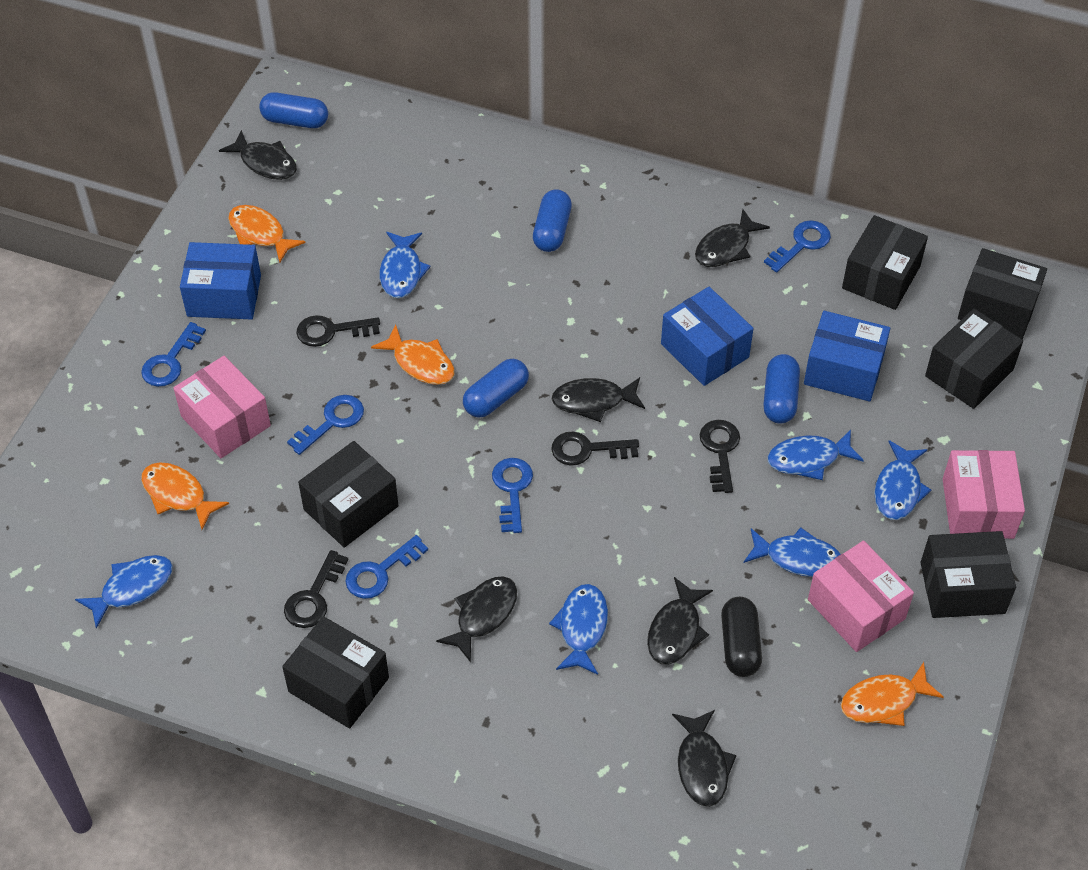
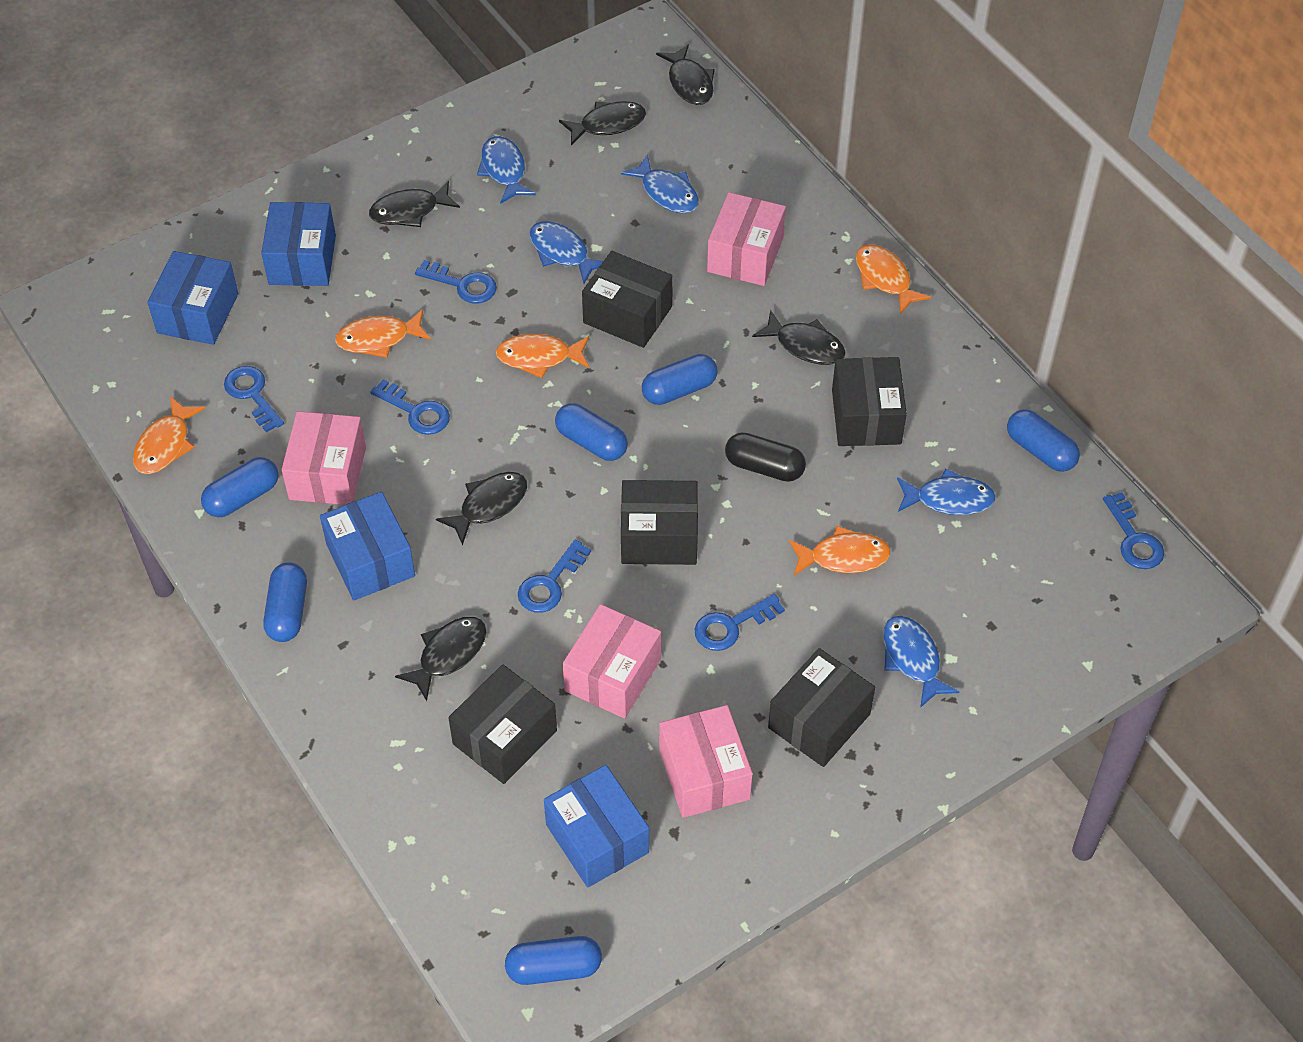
black box: 6 -> 5
black key: 4 -> 0
blue box: 3 -> 4
blue capsule: 4 -> 6
blue fish: 6 -> 5
blue key: 5 -> 6
orange fish: 4 -> 5
pink box: 3 -> 4

